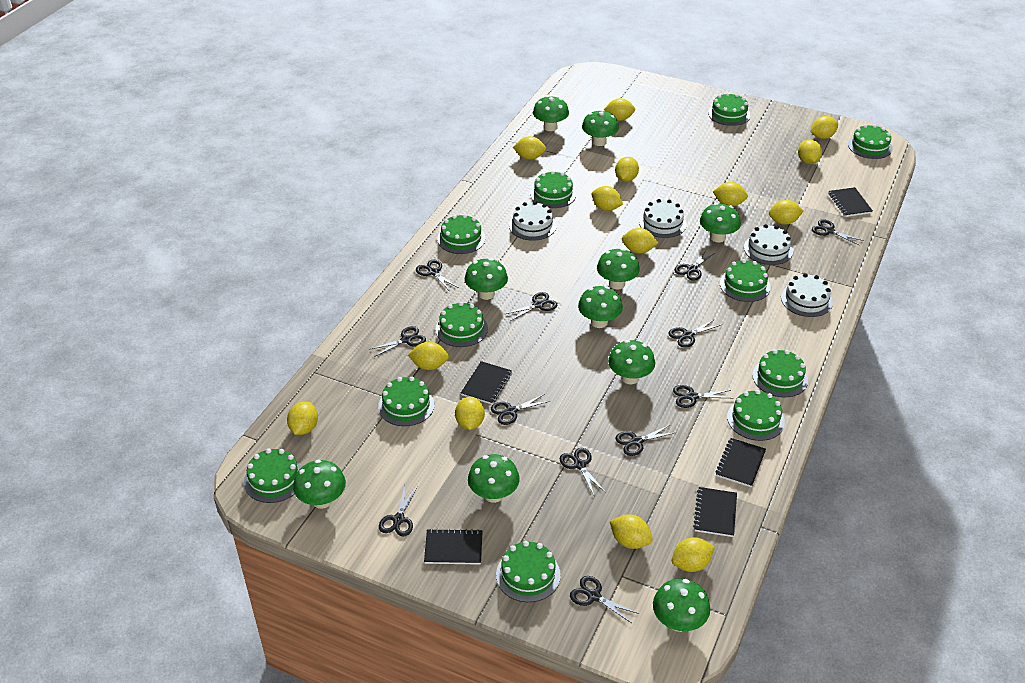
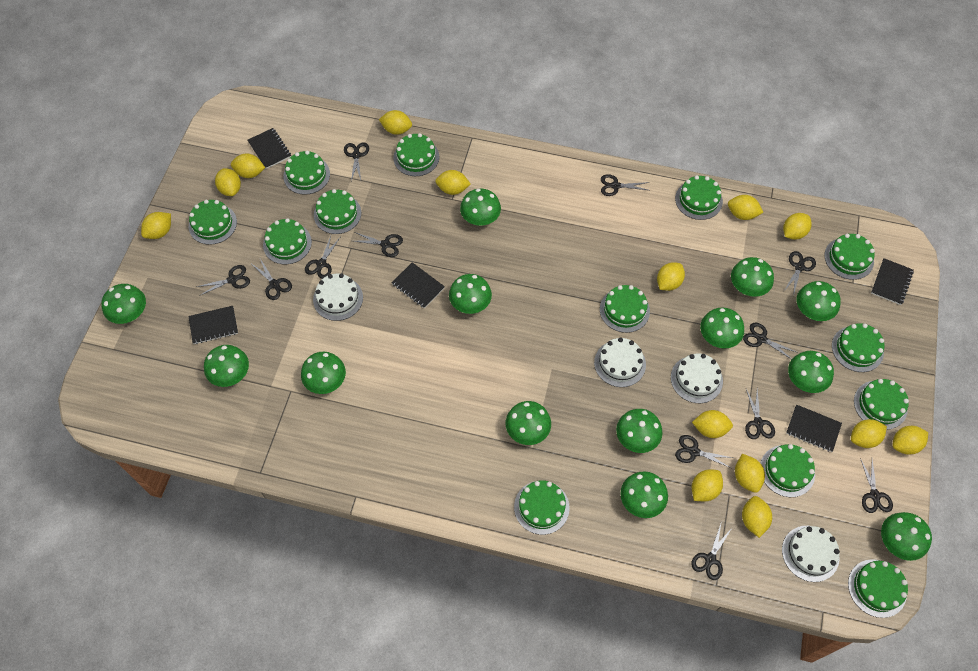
green cake: 11 -> 13
green mushroom: 10 -> 13

